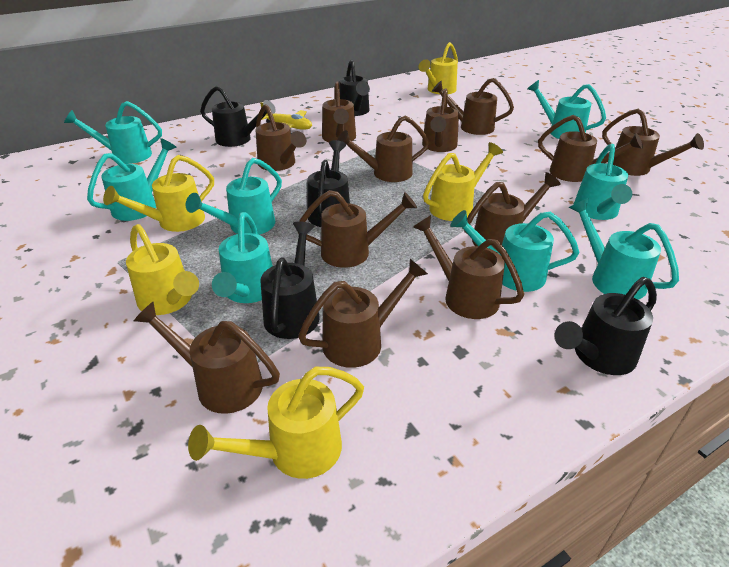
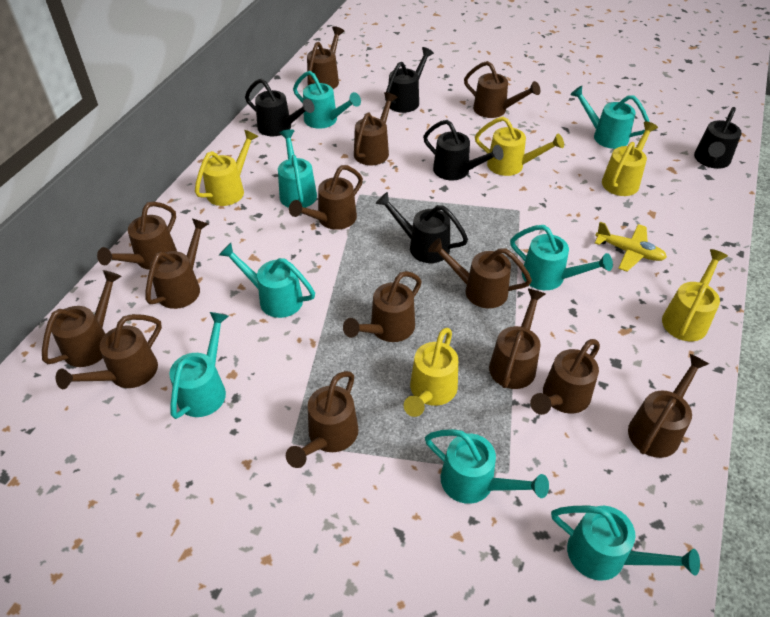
brown watering can: 12 -> 14

